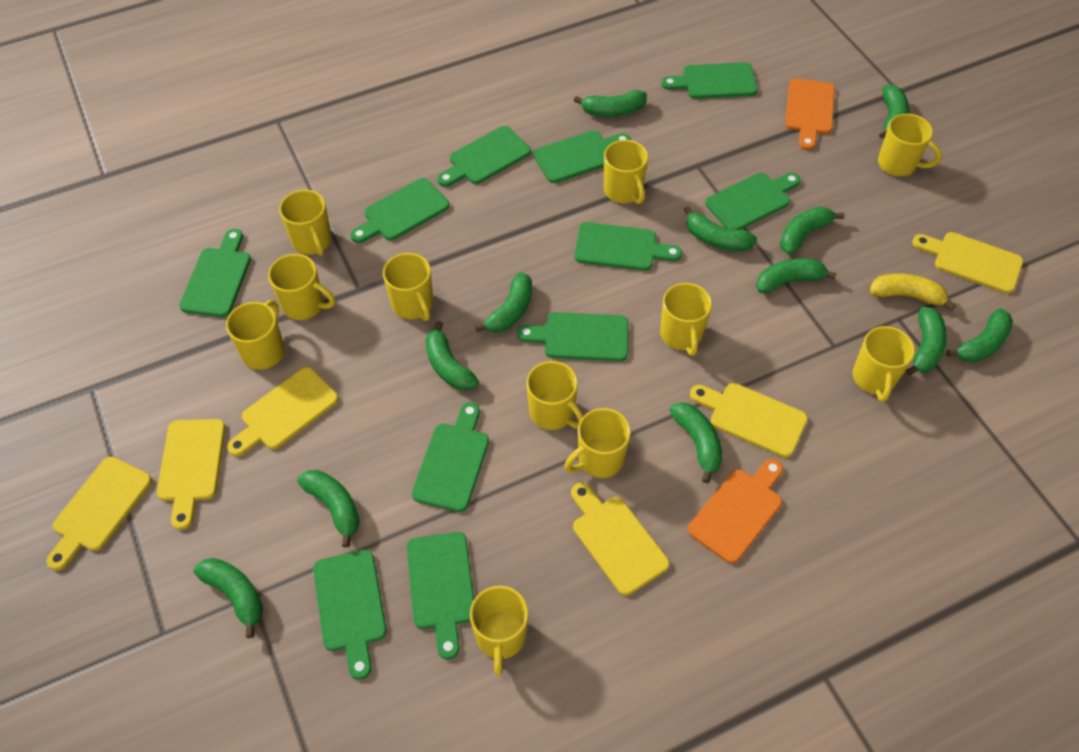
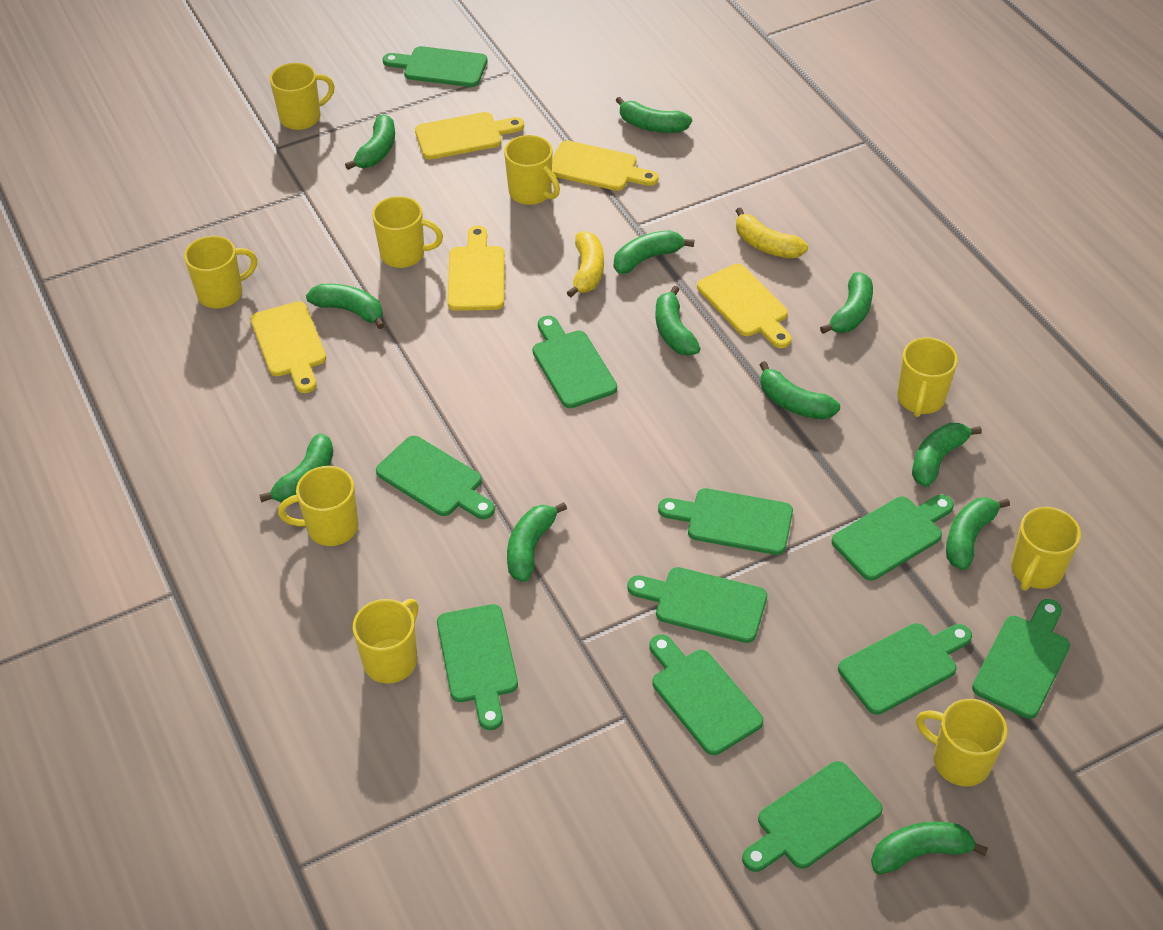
orange cutting board: 2 -> 0
yellow banana: 1 -> 2
yellow cutting board: 6 -> 5
yellow mug: 11 -> 9

